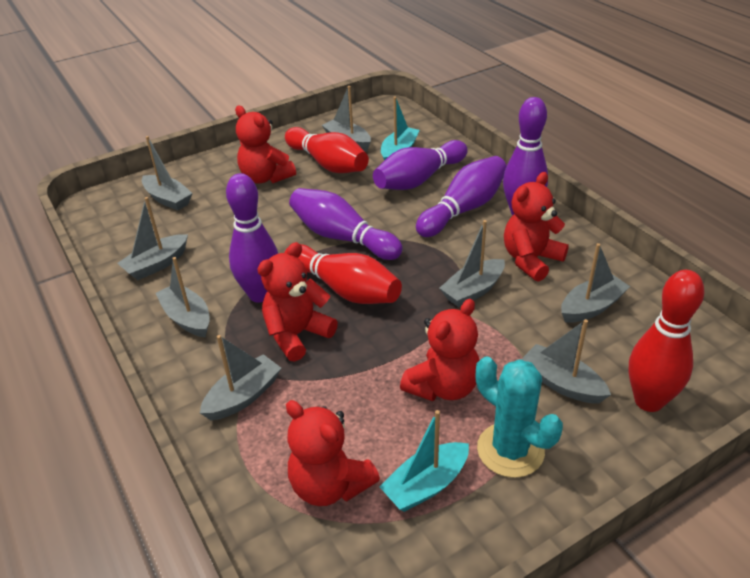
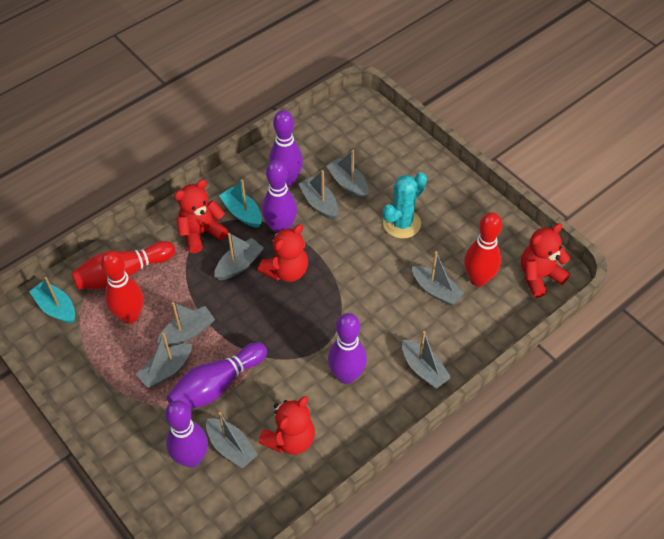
red teddy bear: 5 -> 4

